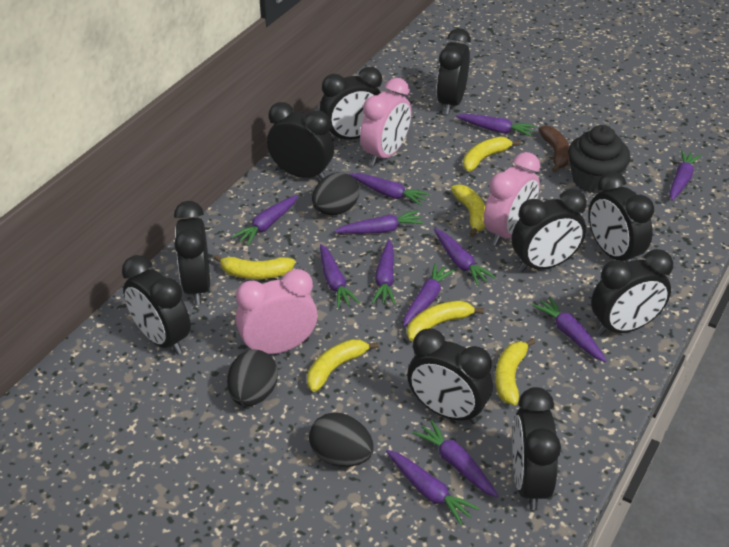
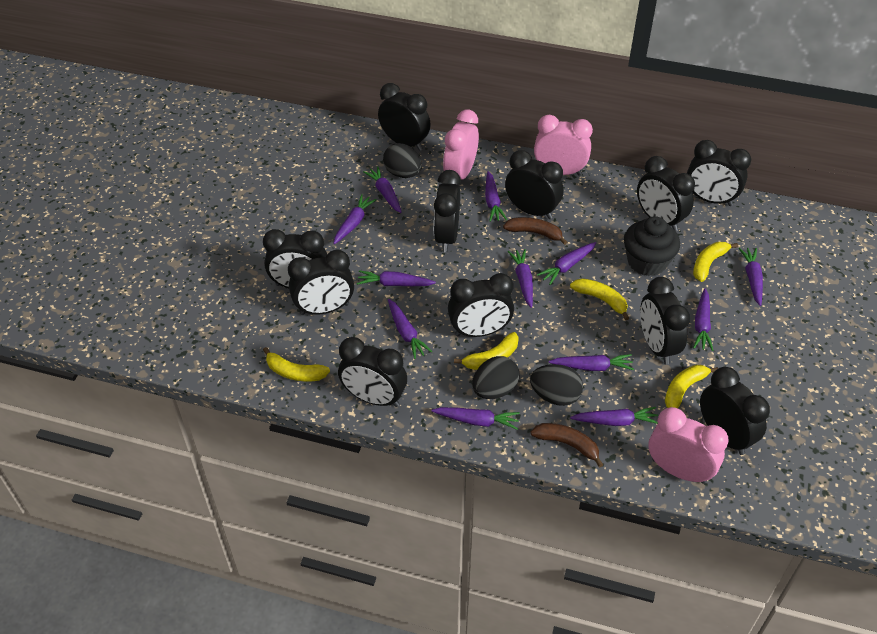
black clock: 10 -> 11
brown banana: 1 -> 2
yellow banana: 6 -> 5

